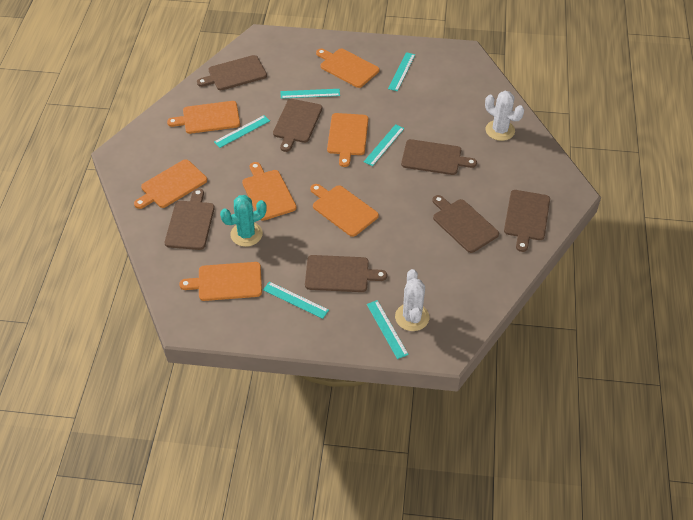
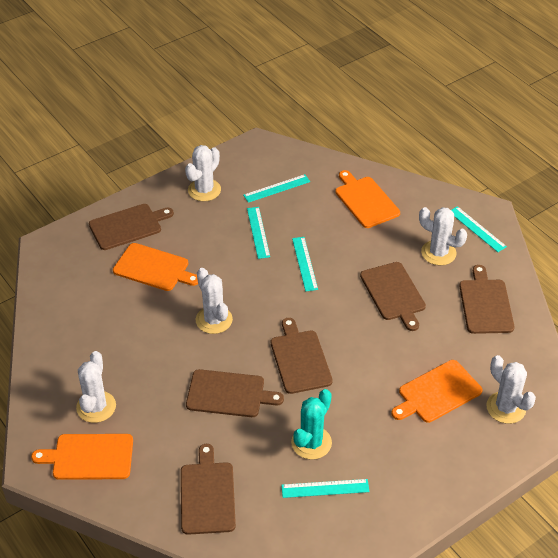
brown cutting board: 7 -> 6
orange cutting board: 7 -> 4
turquoise ruler: 6 -> 5
white cactus: 2 -> 5

